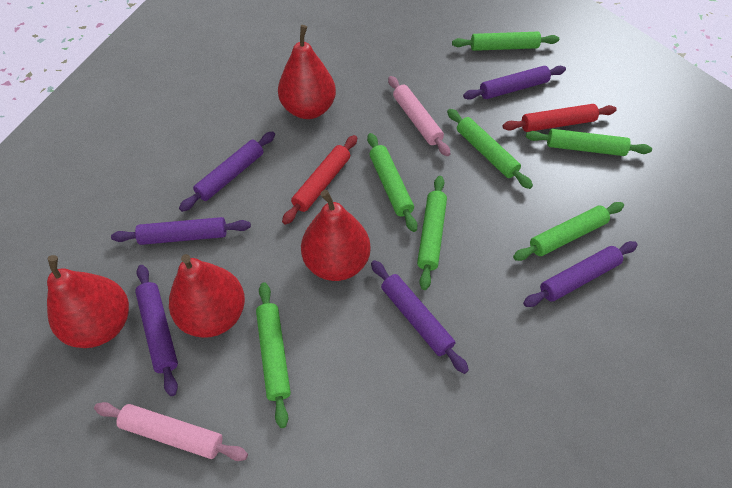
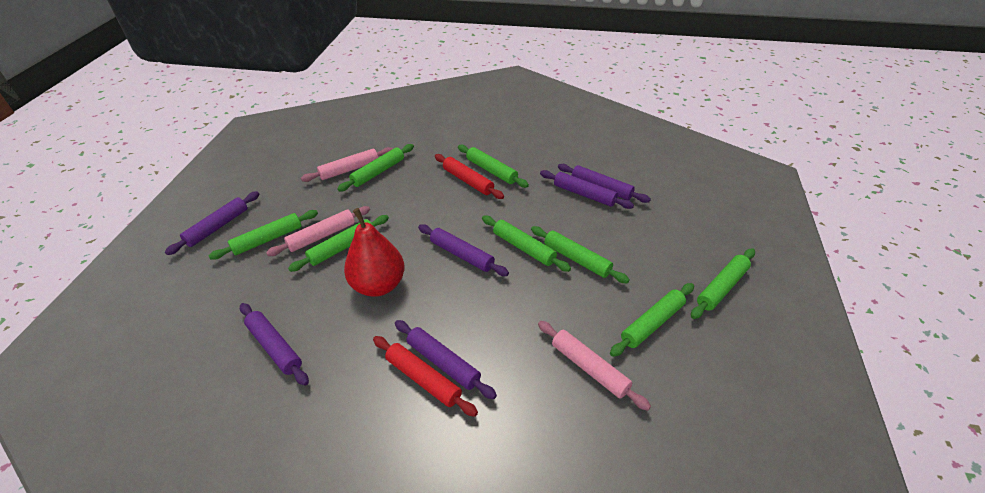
green rolling pin: 7 -> 8
pink rolling pin: 2 -> 3
red pear: 4 -> 1

